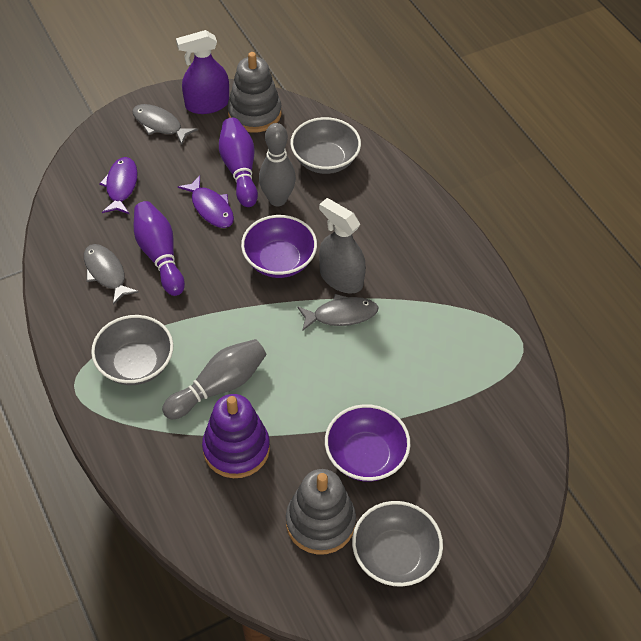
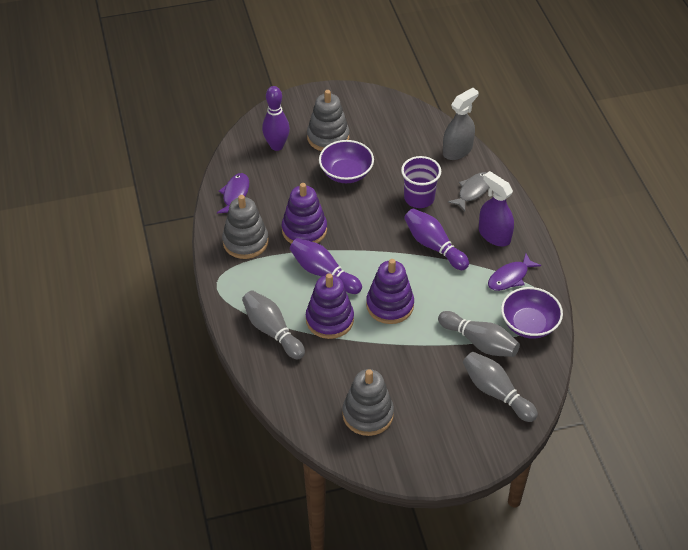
grey bowl: 3 -> 0
grey bowling pin: 2 -> 3
grey fish: 3 -> 1
grey stacking toy: 2 -> 3
purple bowling pin: 2 -> 3
purple cup: 0 -> 1
purple stacking toy: 1 -> 3

